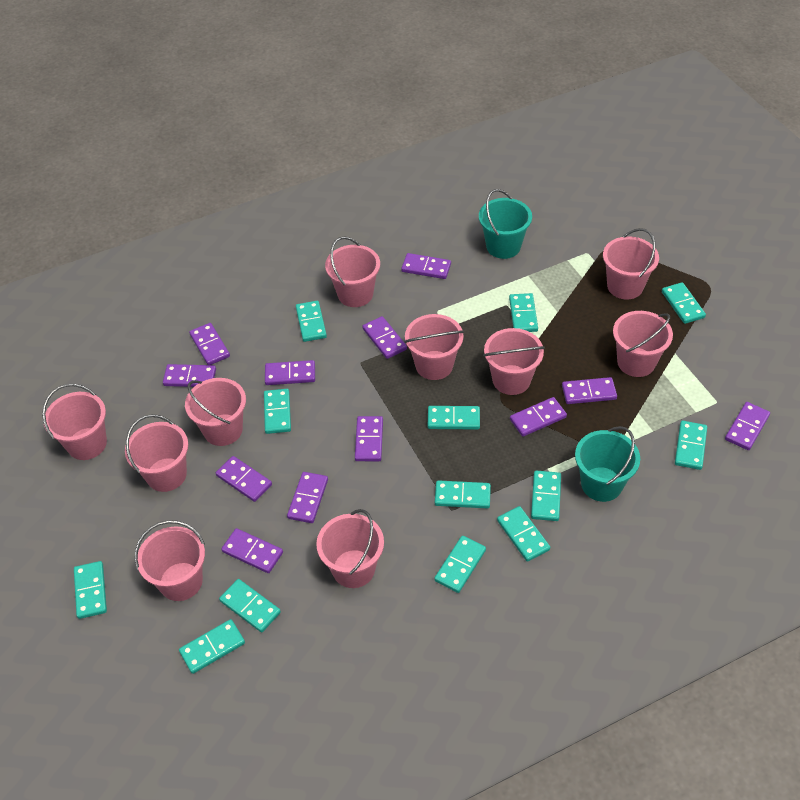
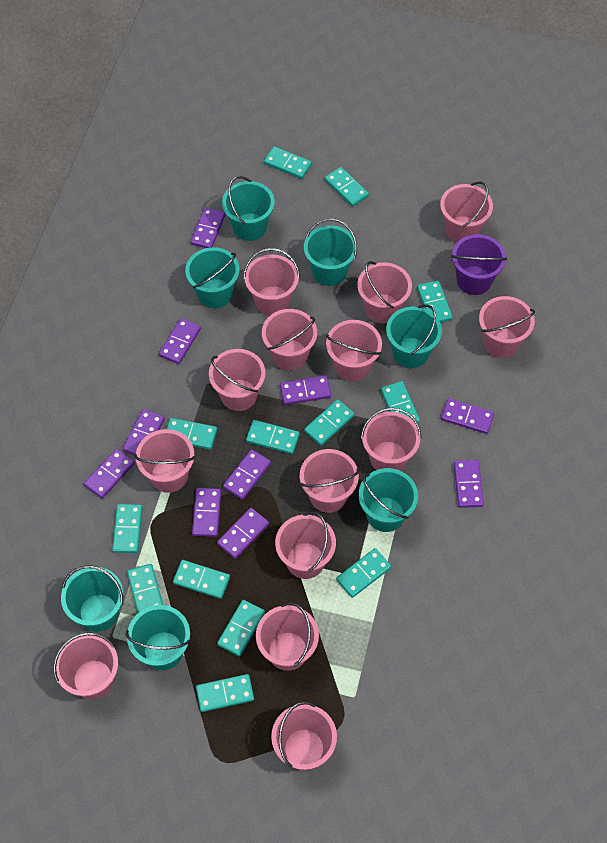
pink bucket: 10 -> 14
purple bucket: 0 -> 1
purple domino: 12 -> 10
turquoise bucket: 2 -> 7

